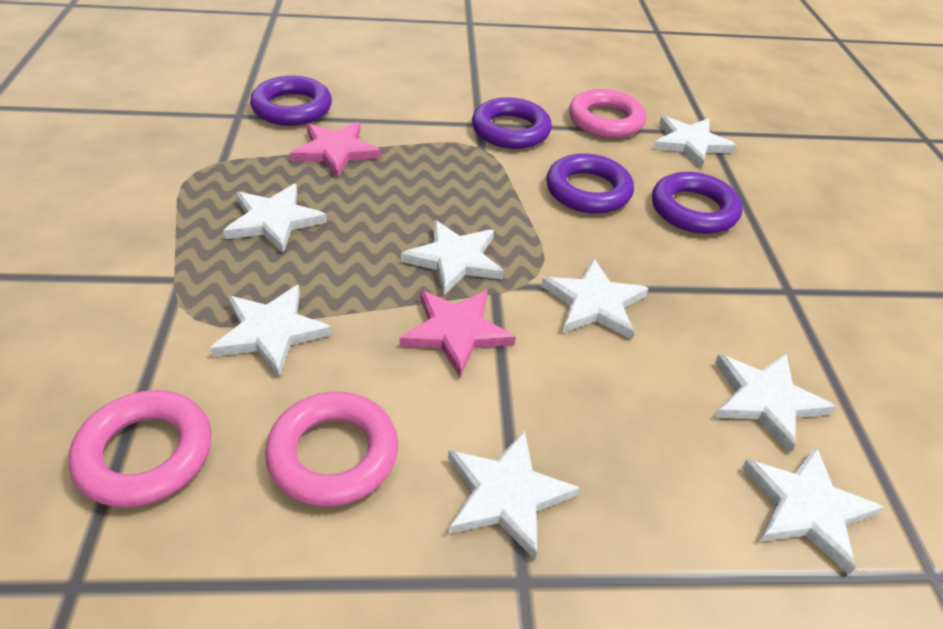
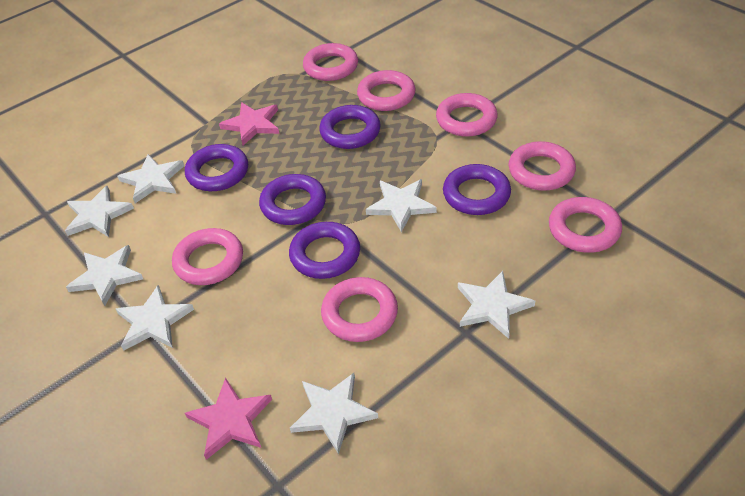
pink ring: 3 -> 7
purple ring: 4 -> 5
white star: 8 -> 7

